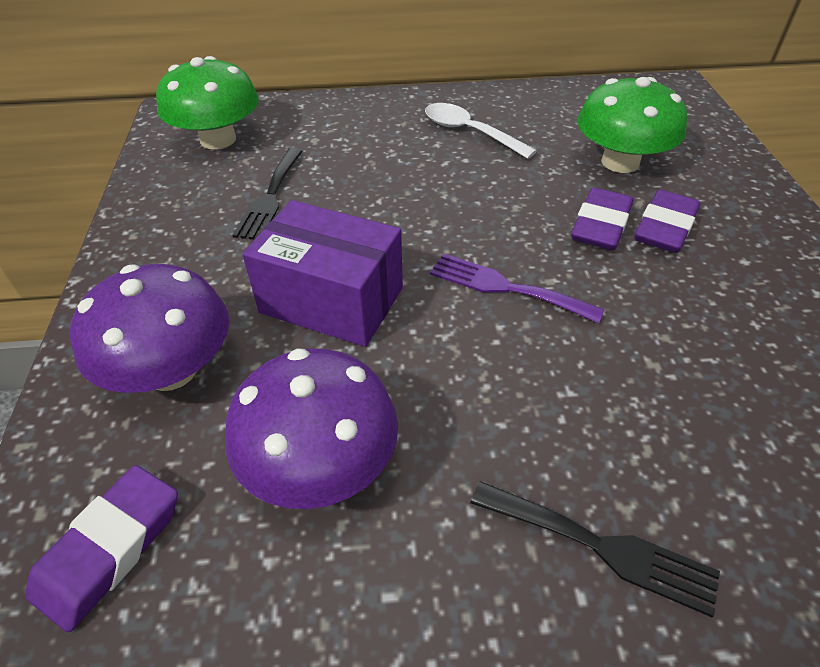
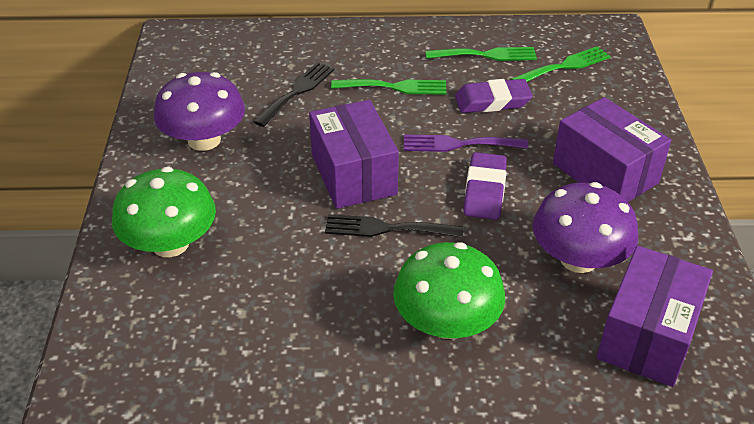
green fork: 0 -> 3
purple box: 1 -> 3
purple eraser: 3 -> 2
white spoon: 1 -> 0

